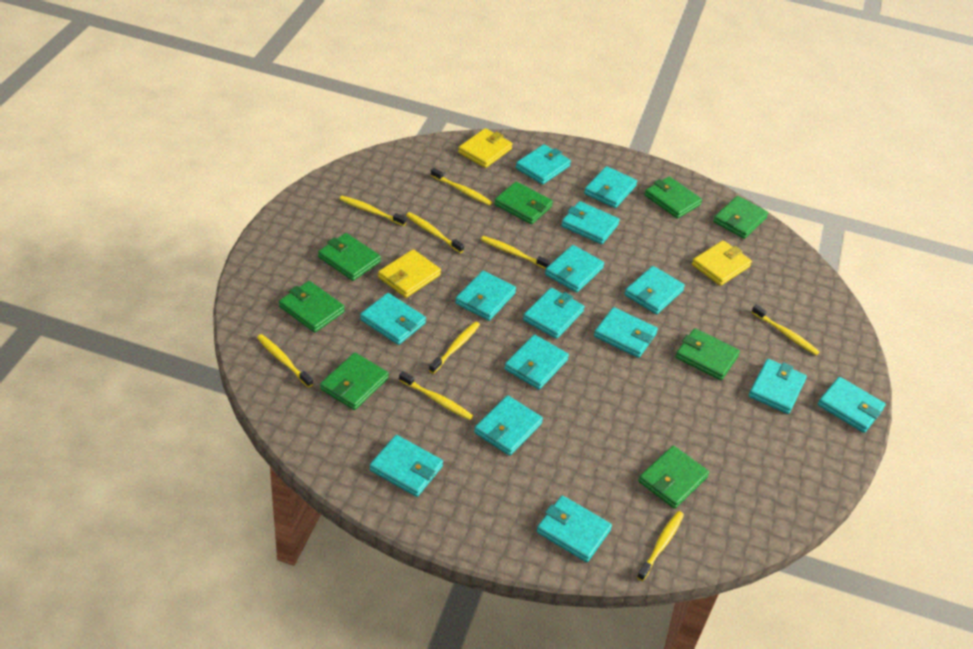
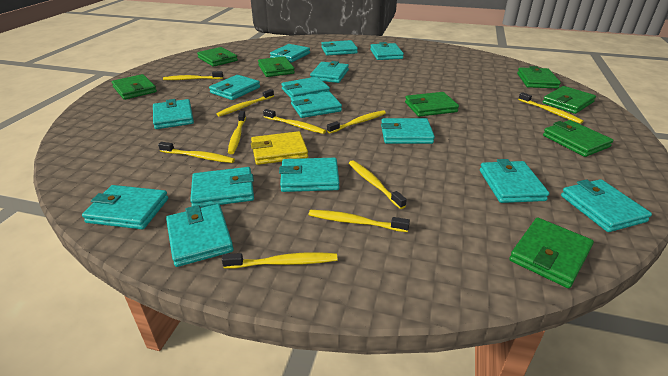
yellow toothbrush: 9 -> 10
yellow wallet: 3 -> 1

